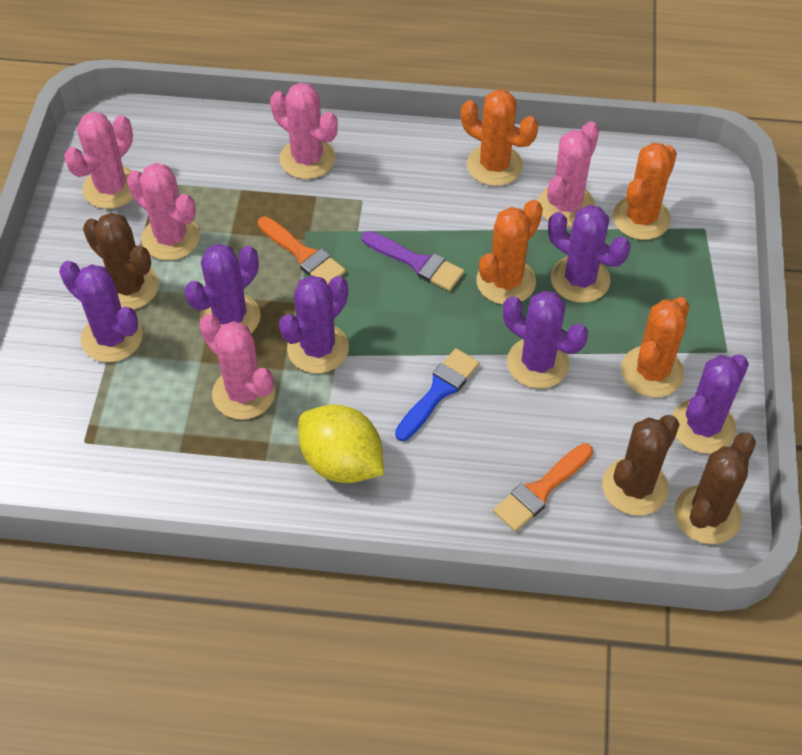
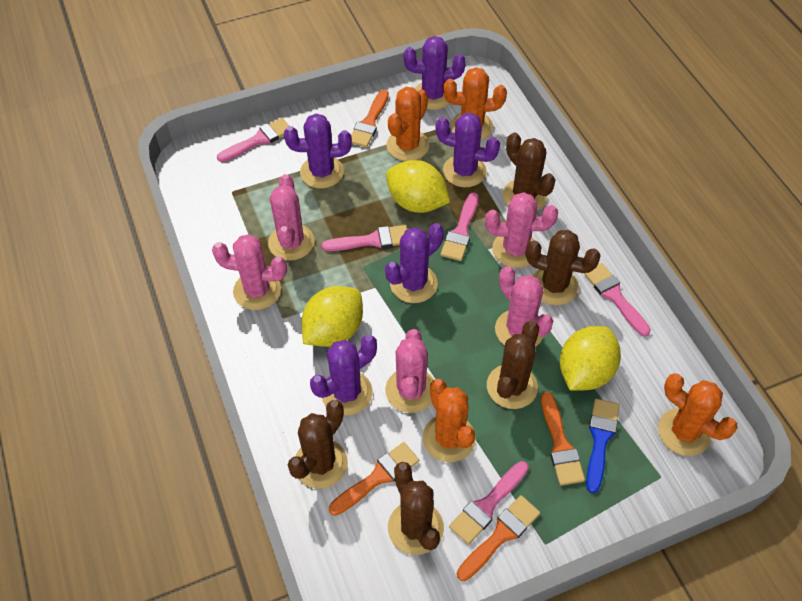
brown cactus: 3 -> 5
orange brush: 2 -> 4
pink brush: 0 -> 5
purple brush: 1 -> 0
purple cactus: 6 -> 5
yellow lemon: 1 -> 3

